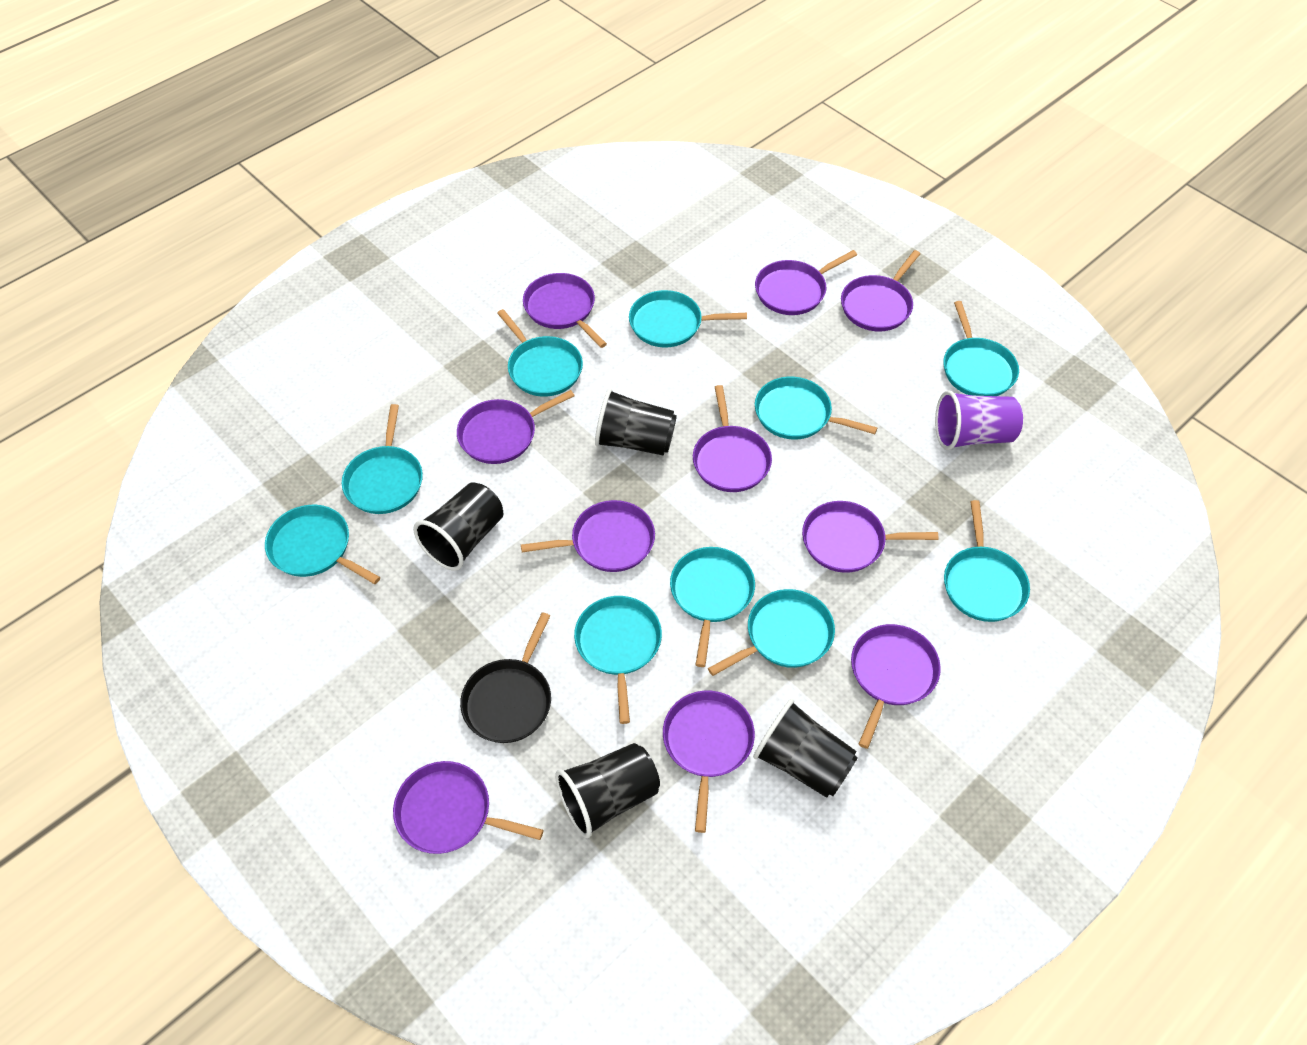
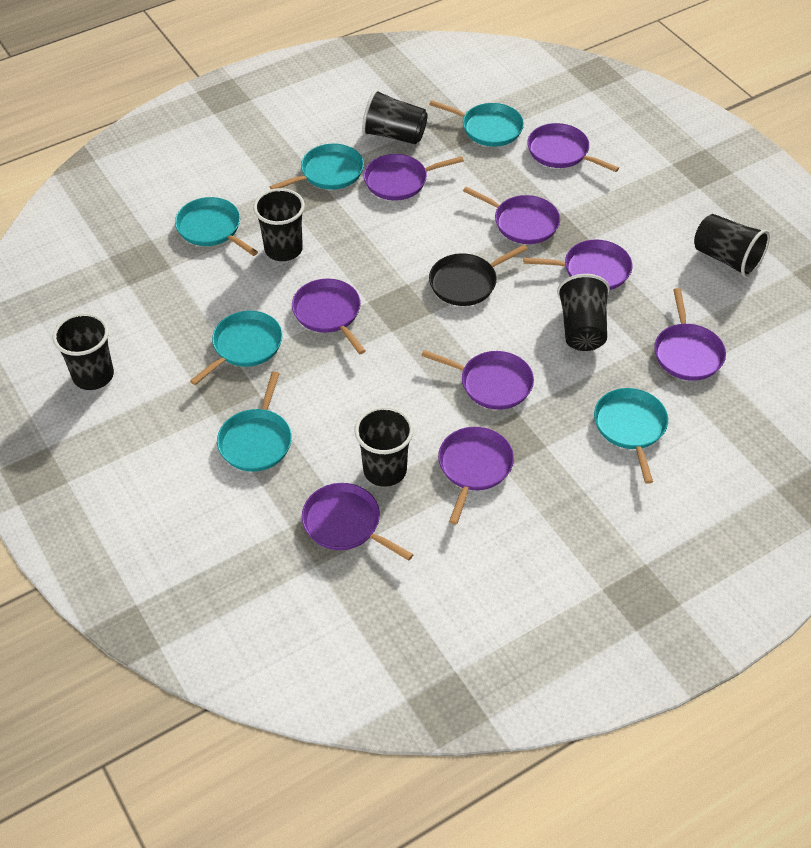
black cup: 4 -> 6
purple cup: 1 -> 0
purple pan: 10 -> 9
turquoise pan: 10 -> 6

